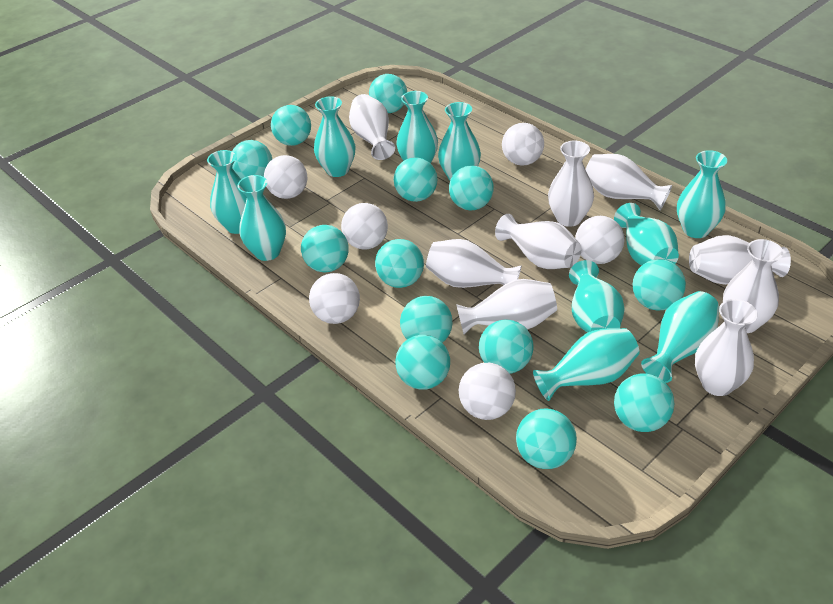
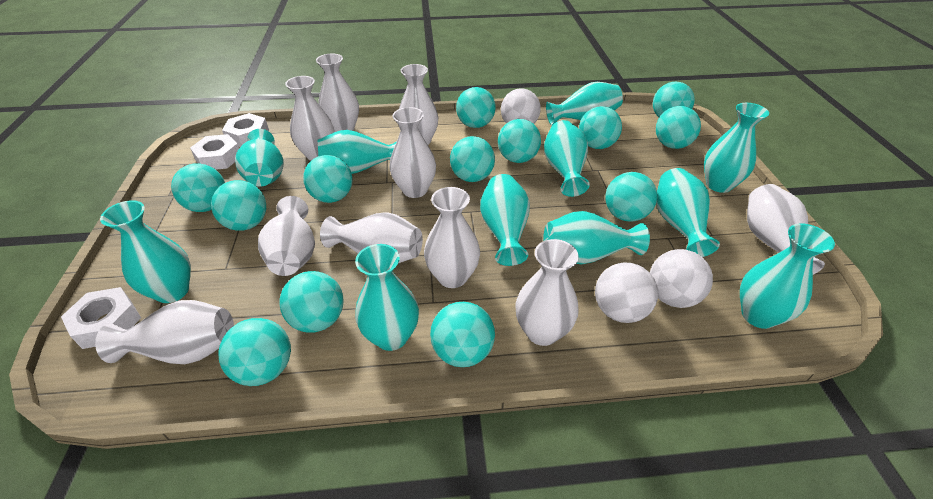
turquoise vase: 10 -> 11
white ball: 6 -> 3
white nut: 0 -> 3
white vase: 9 -> 10

